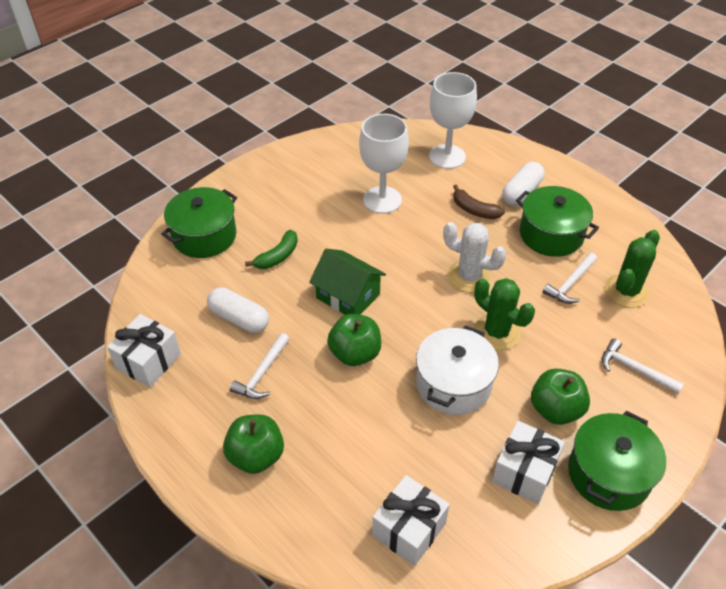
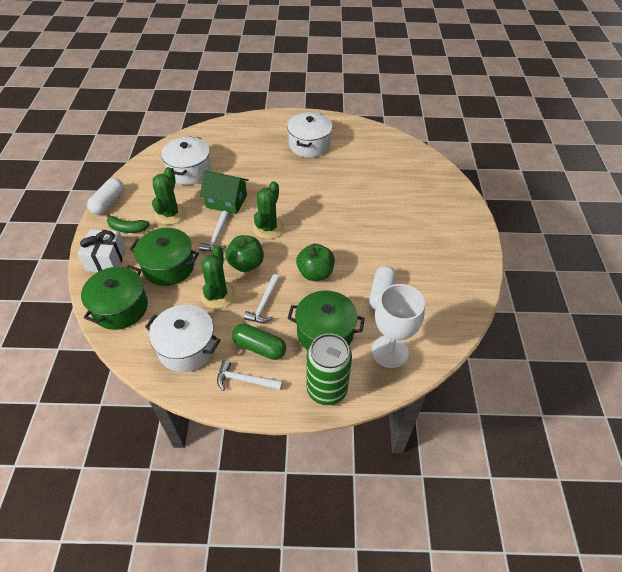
brown banana: 1 -> 0
green apple: 3 -> 2
green cactus: 2 -> 3
green can: 0 -> 1
green capsule: 0 -> 1
white cactus: 1 -> 0
white gift: 3 -> 1
white goblet: 2 -> 1
white pot: 1 -> 3

